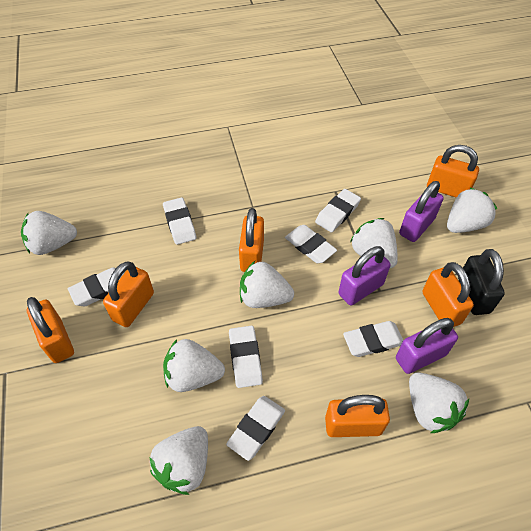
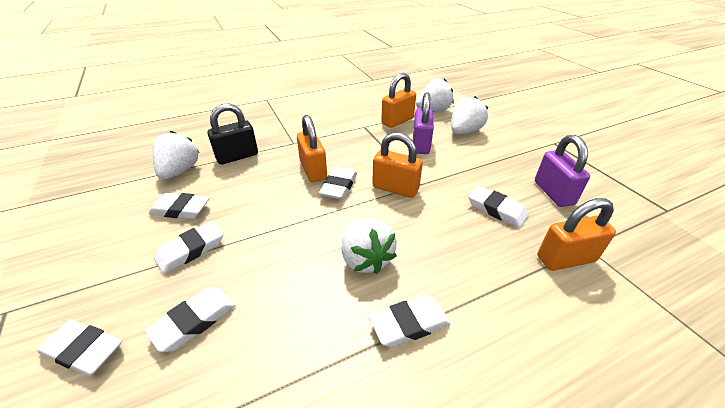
orange padlock: 6 -> 4
purple padlock: 3 -> 2
white strawberry: 7 -> 4

